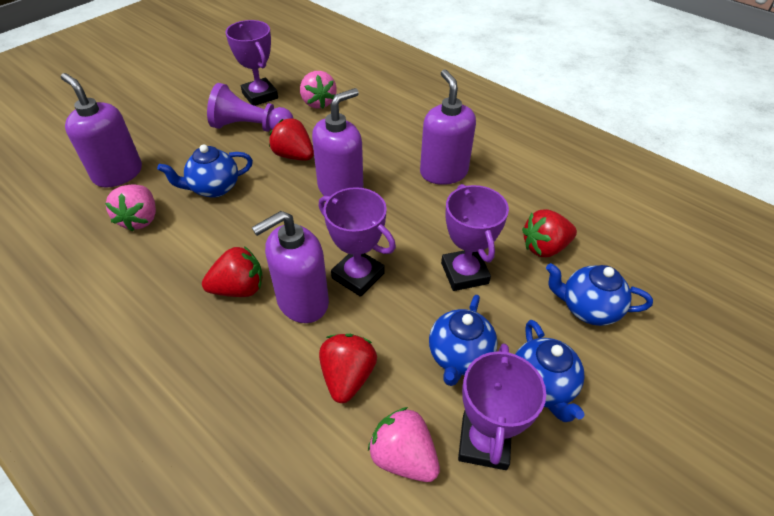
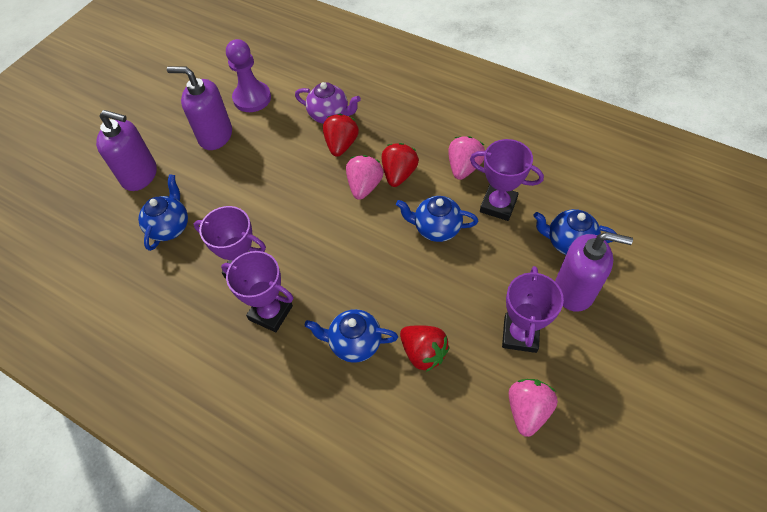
purple soap dispenser: 4 -> 3
purple teapot: 0 -> 1
red strawberry: 4 -> 3

